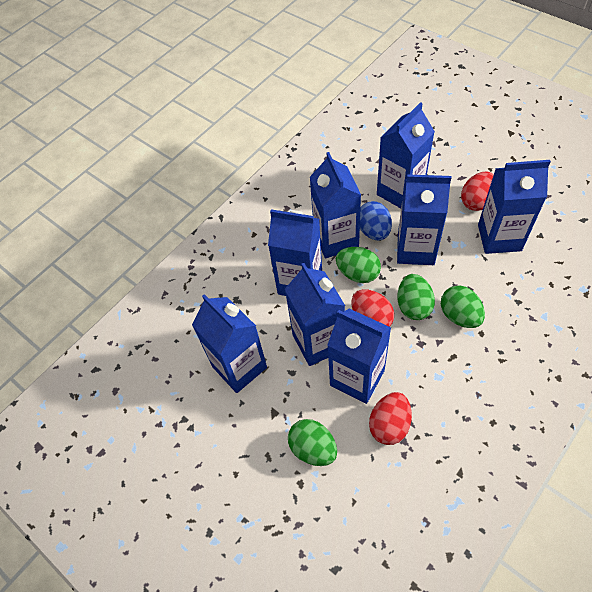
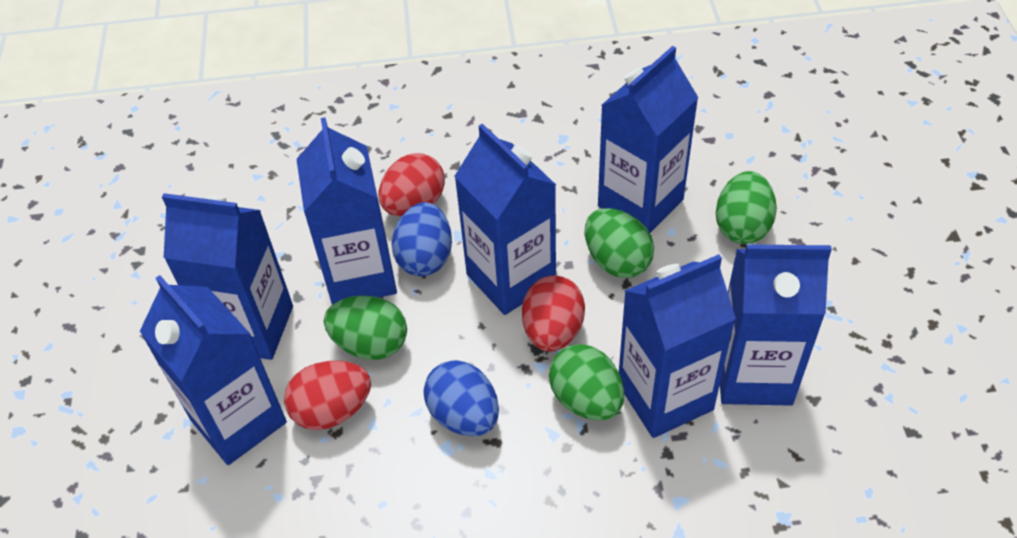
blue carton: 8 -> 7
blue egg: 1 -> 2

